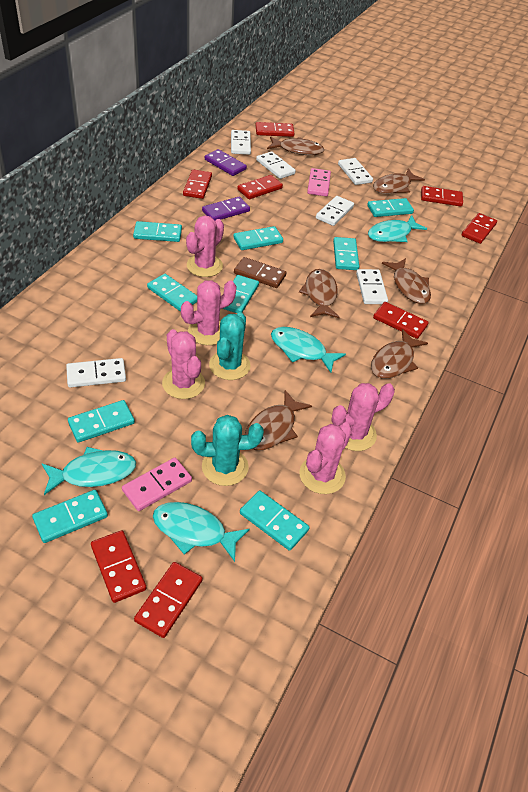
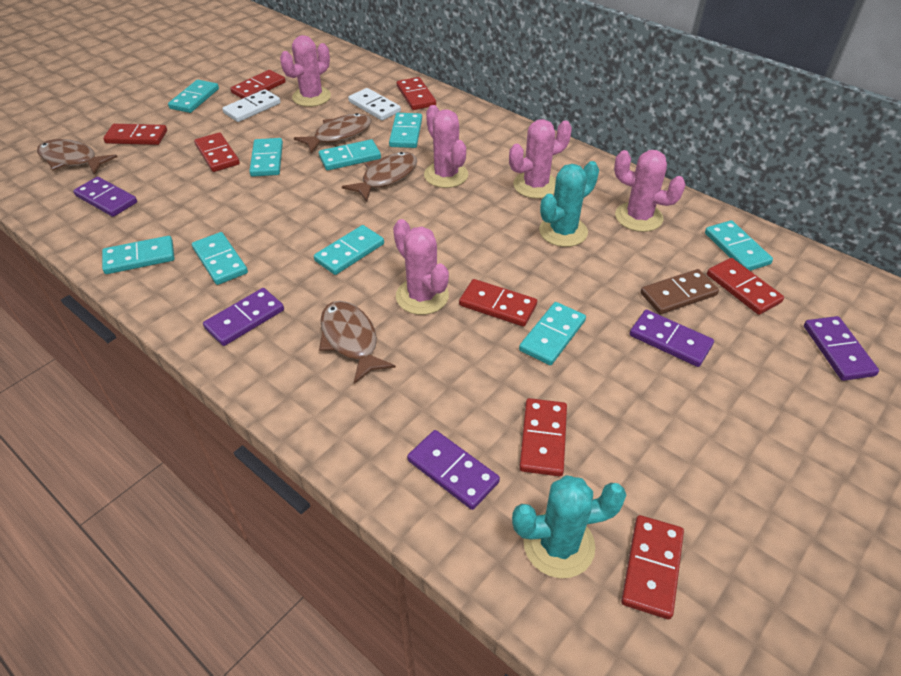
brown fish: 6 -> 4
pink domino: 2 -> 0
purple domino: 2 -> 5
turquoise fish: 4 -> 0
white domino: 6 -> 2

